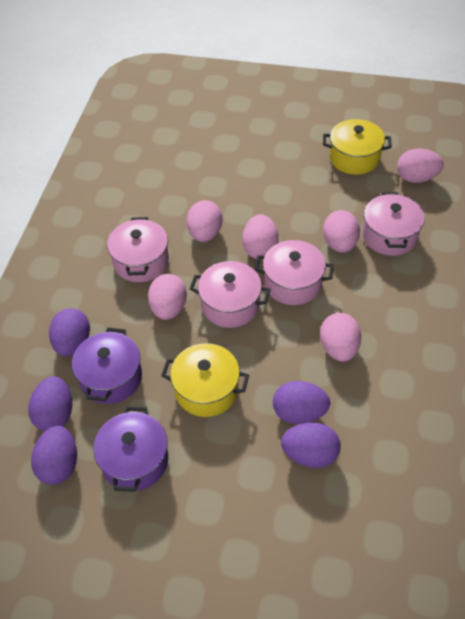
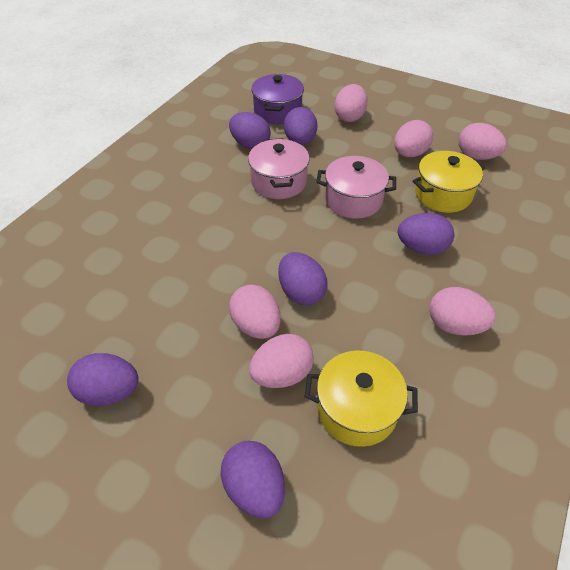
pink pot: 4 -> 2
purple egg: 5 -> 6
purple pot: 2 -> 1

